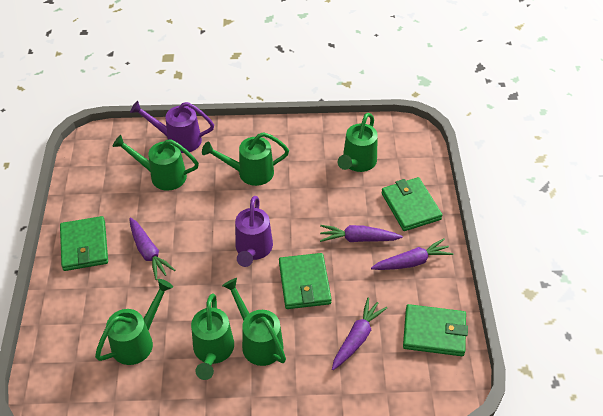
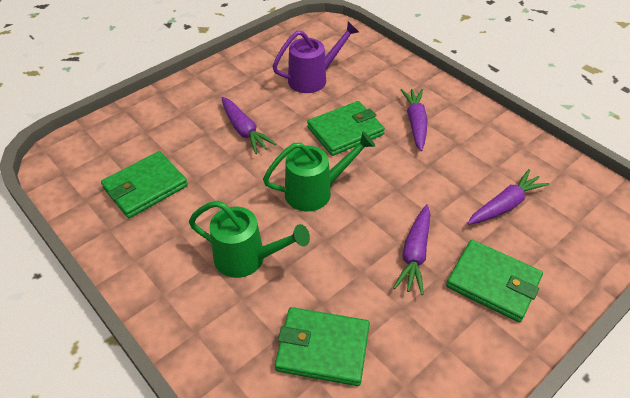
green watering can: 6 -> 2
purple watering can: 2 -> 1

